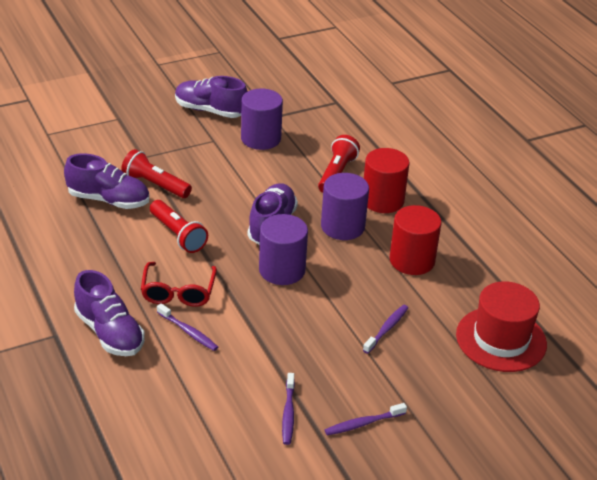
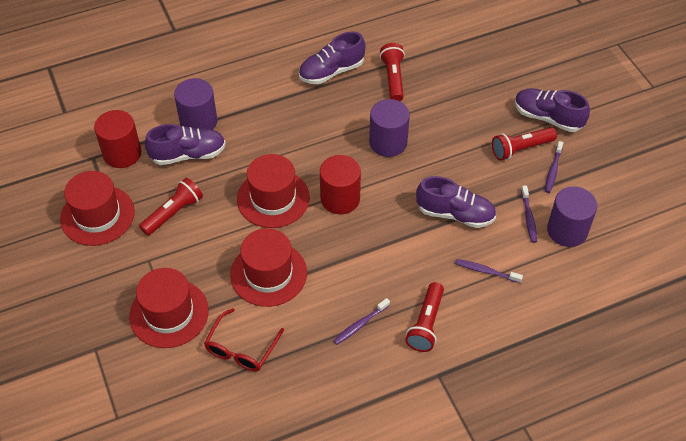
red flashlight: 3 -> 4
red hat: 1 -> 4

